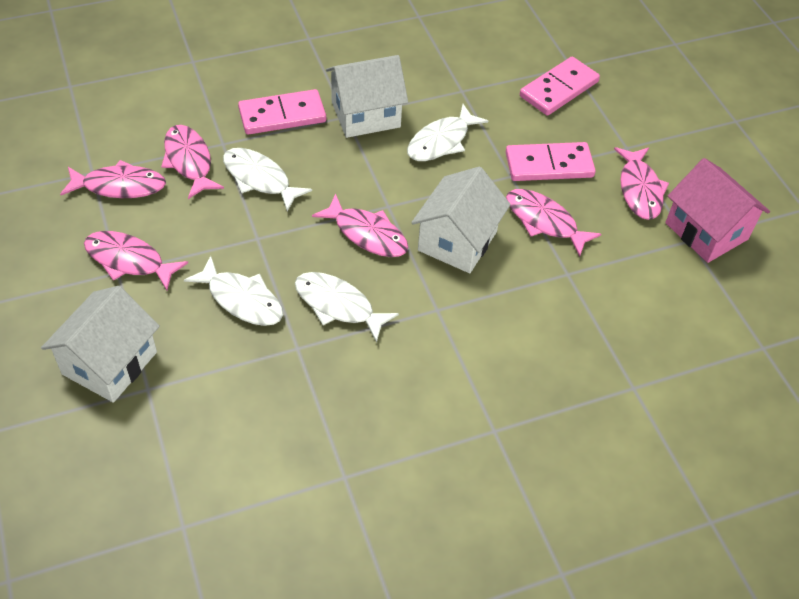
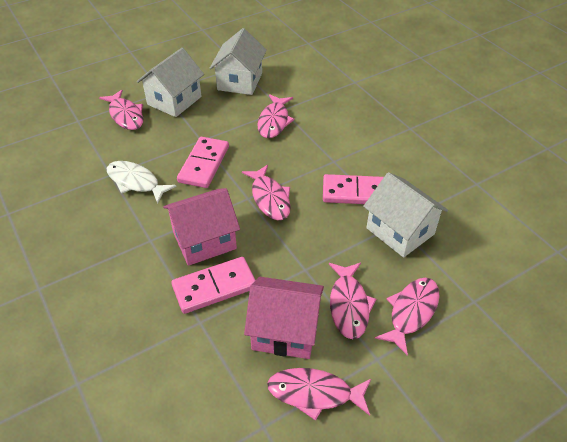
pink house: 1 -> 2
white fish: 4 -> 1

